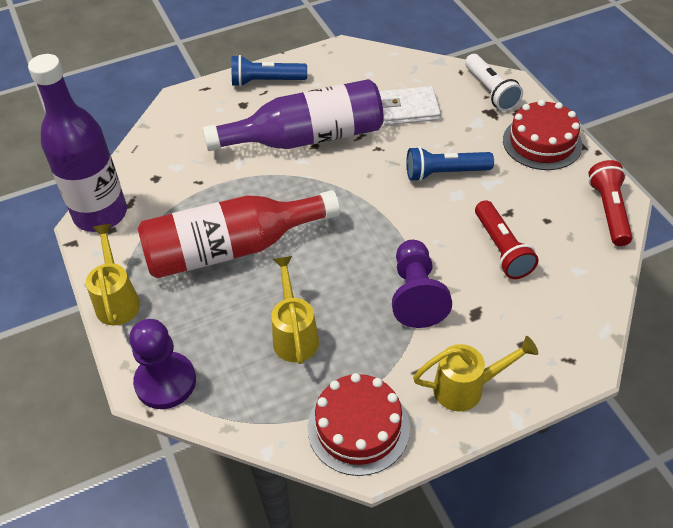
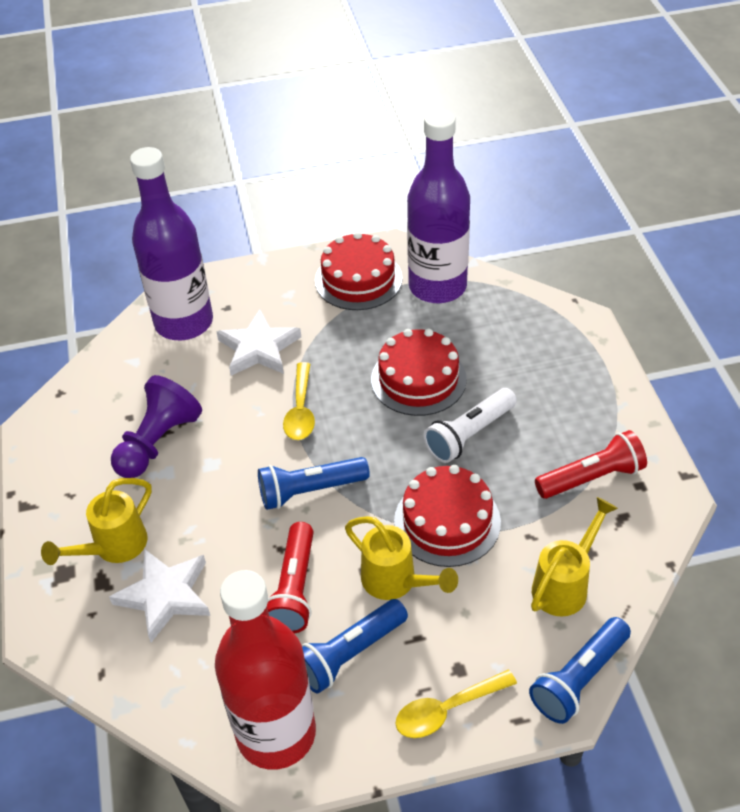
blue flashlight: 2 -> 3
purple pawn: 2 -> 1
red cake: 2 -> 3
white star: 0 -> 2
white wallet: 1 -> 0
yellow spoon: 0 -> 2

